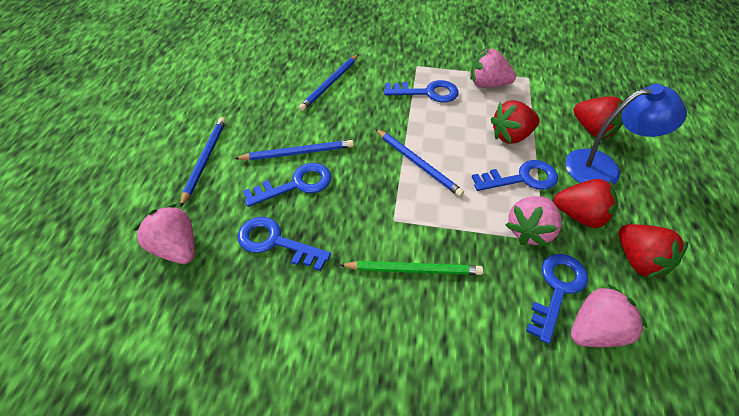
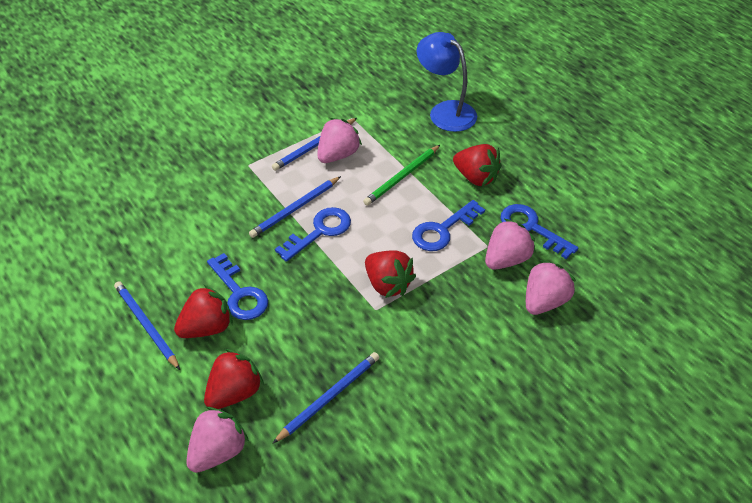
blue key: 5 -> 4

